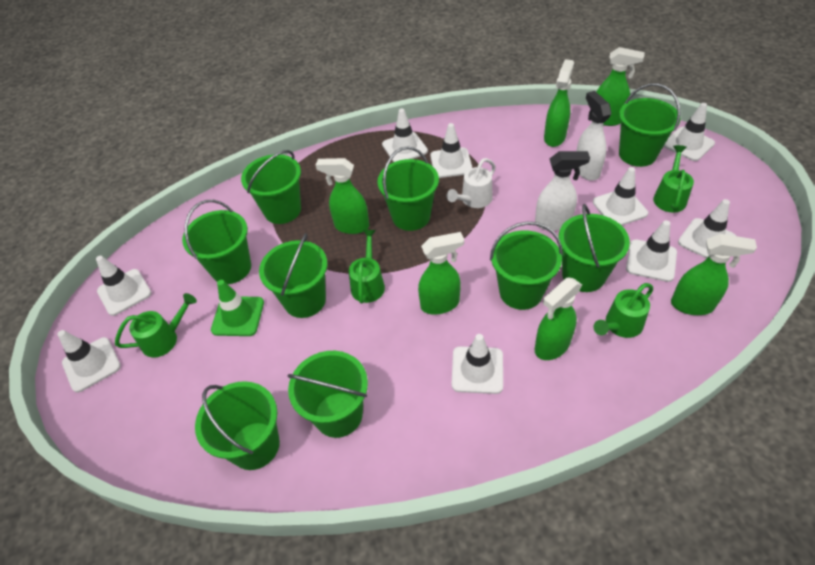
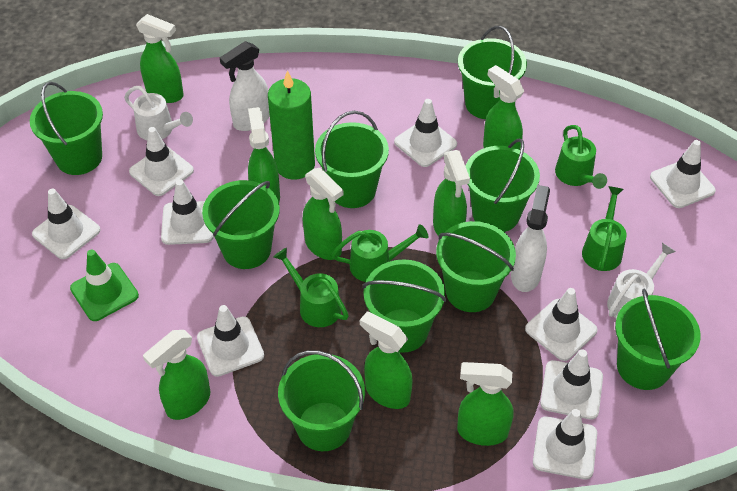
green candle: 0 -> 1
green spray bottle: 6 -> 8
white watering can: 1 -> 2

